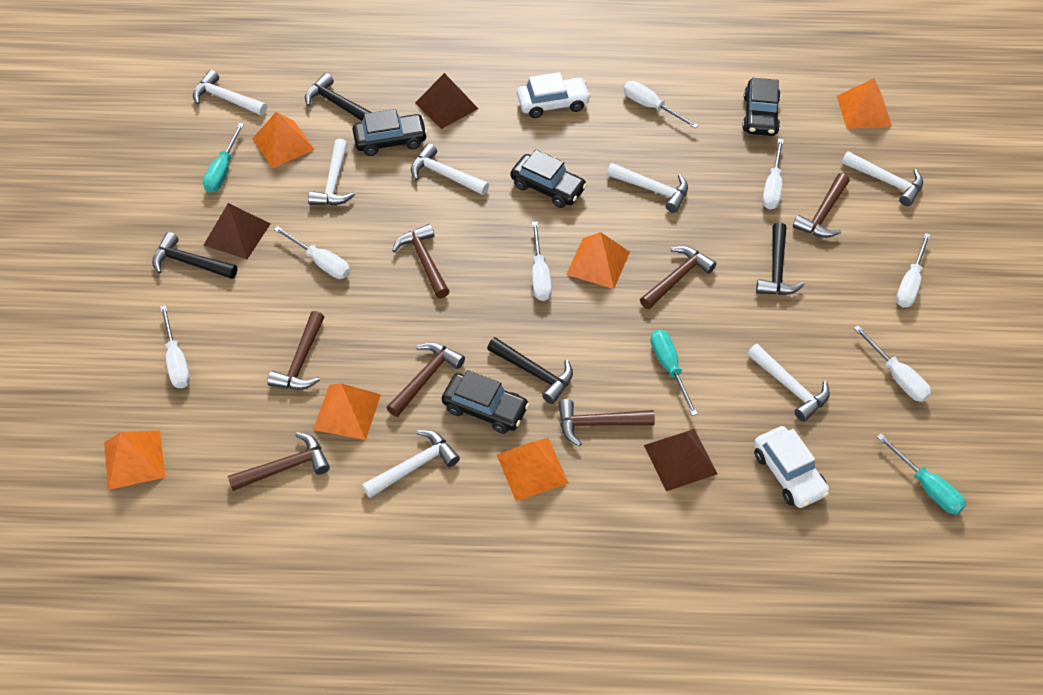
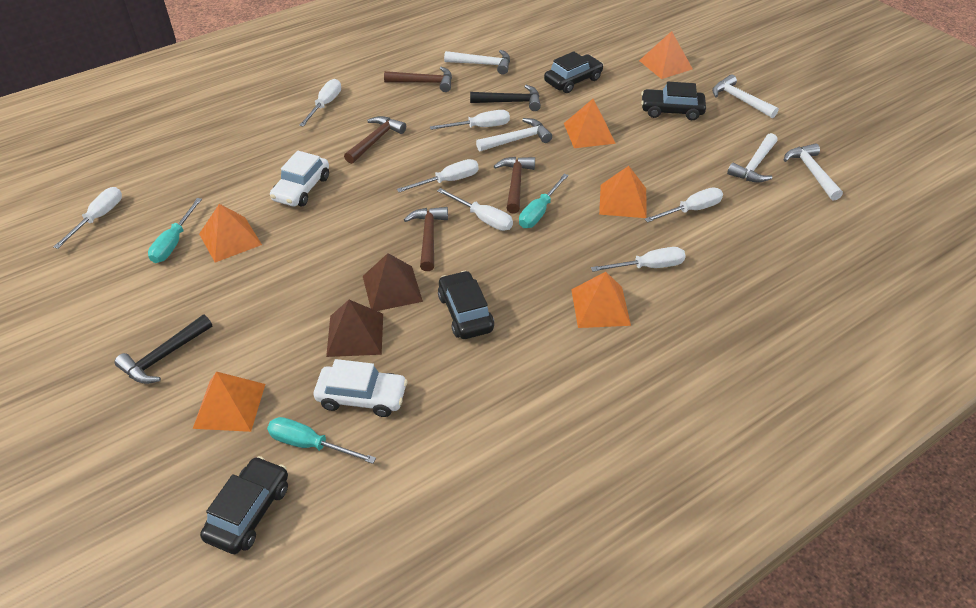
black hammer: 4 -> 2
brown hammer: 7 -> 4
brown pyramid: 3 -> 2
white hammer: 7 -> 5

